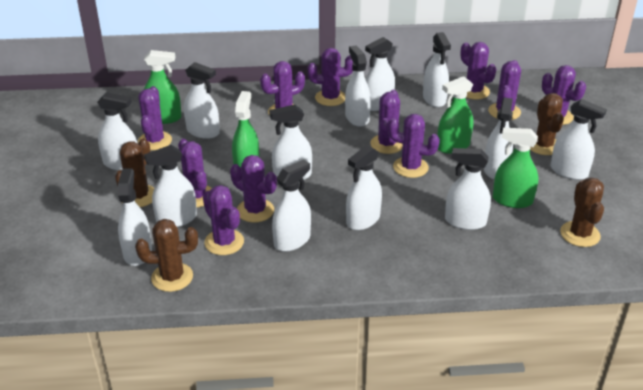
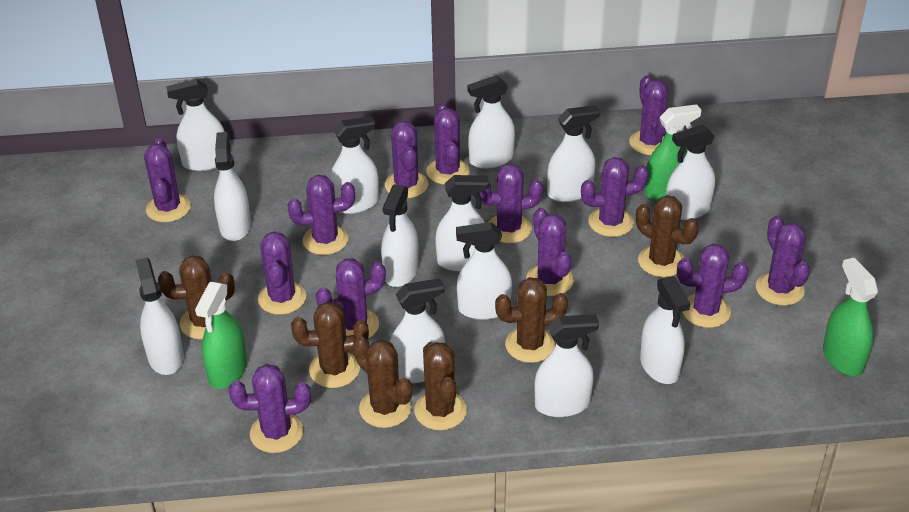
brown cactus: 4 -> 6
green spray bottle: 4 -> 3
purple cactus: 11 -> 13

